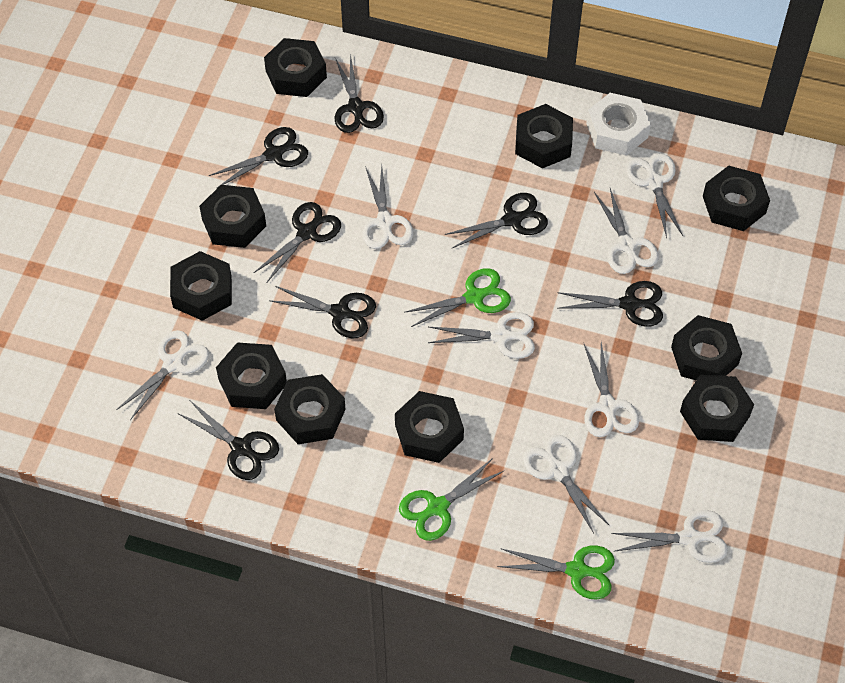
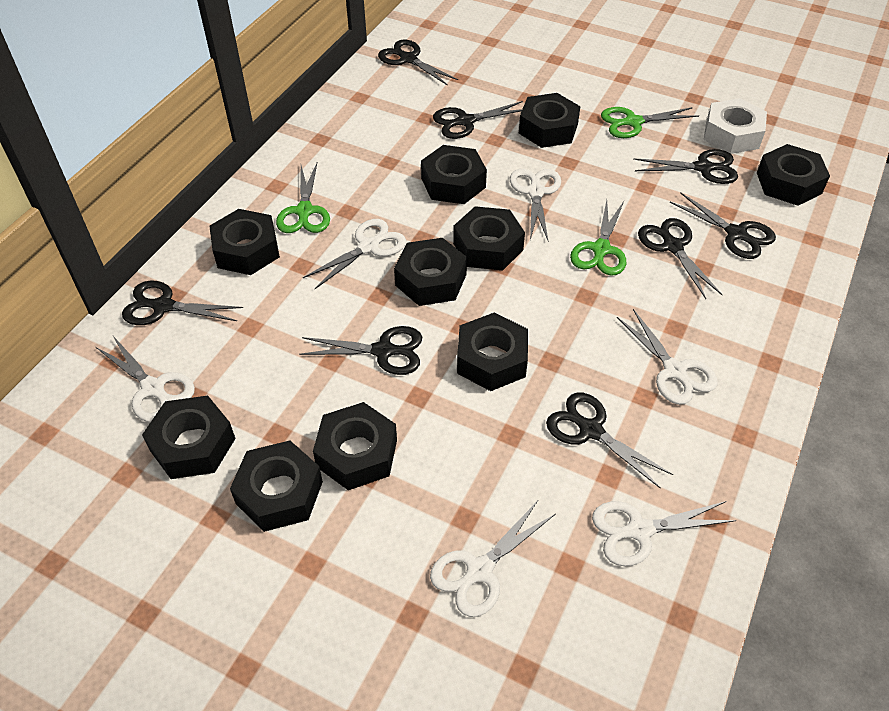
black scissors: 7 -> 8
white scissors: 8 -> 6

